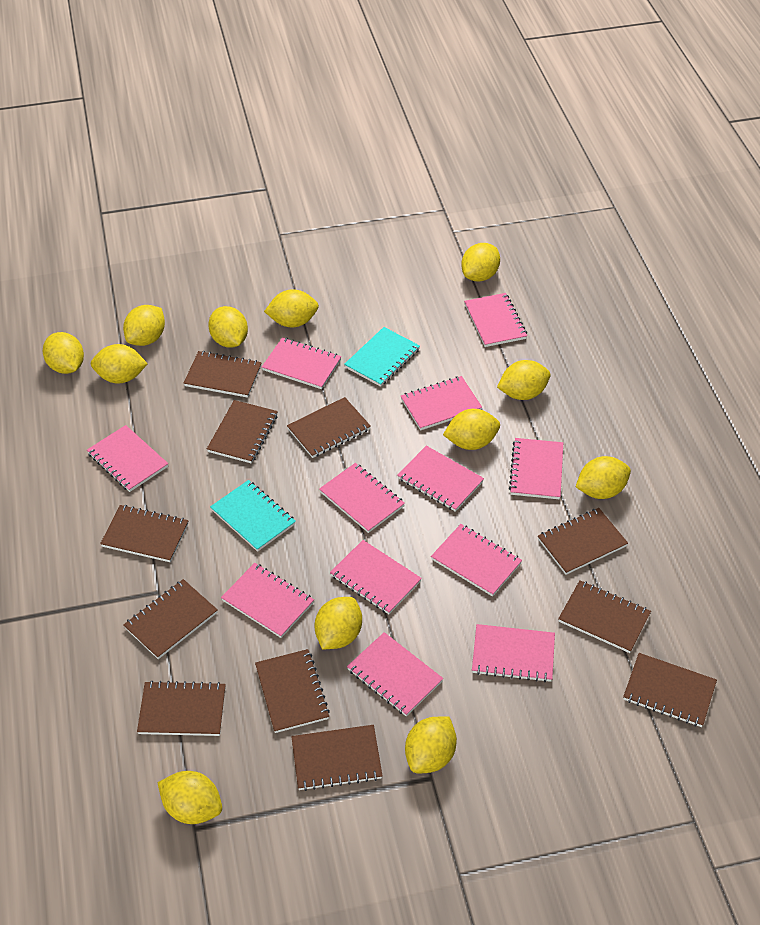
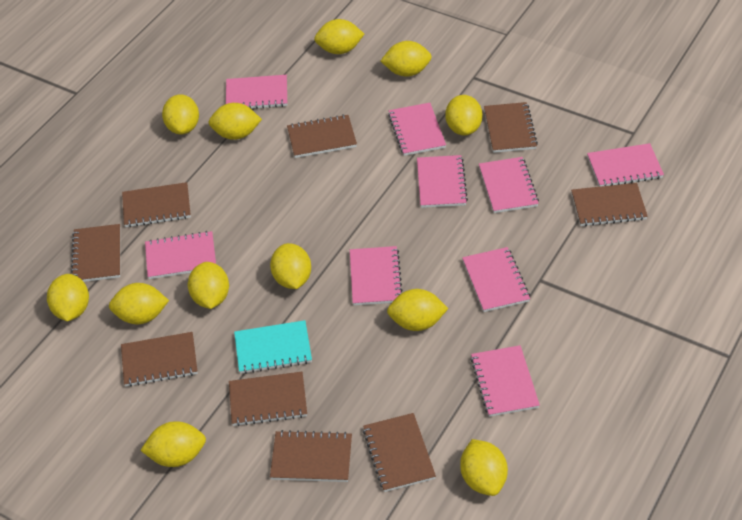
brown notebook: 11 -> 9
pink notebook: 12 -> 9
turquoise notebook: 2 -> 1

